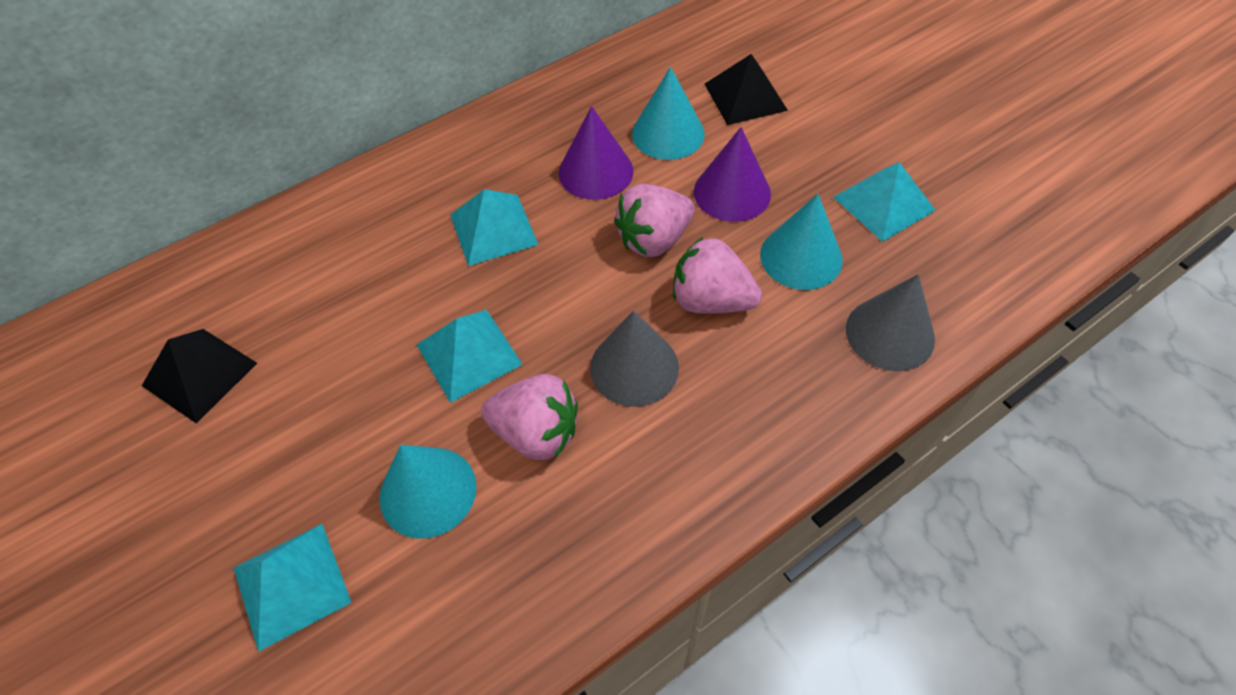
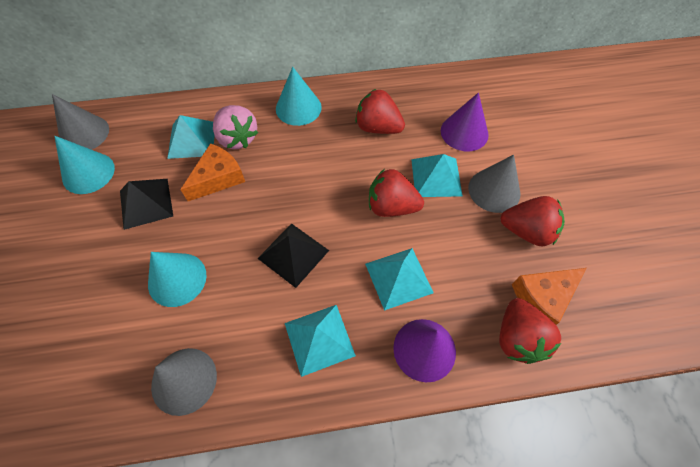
grey cone: 2 -> 3
orange cheese: 0 -> 2
pink strawberry: 3 -> 1
red strawberry: 0 -> 4

